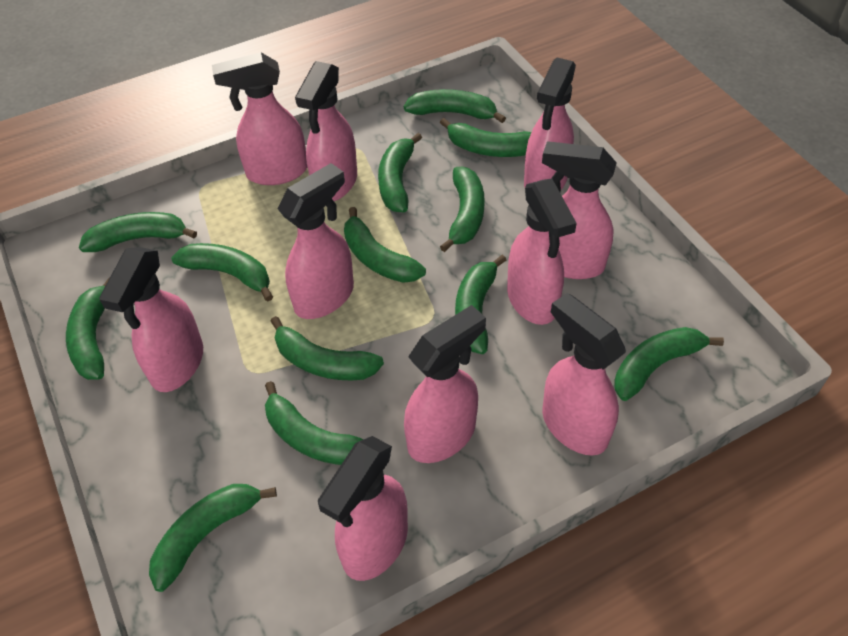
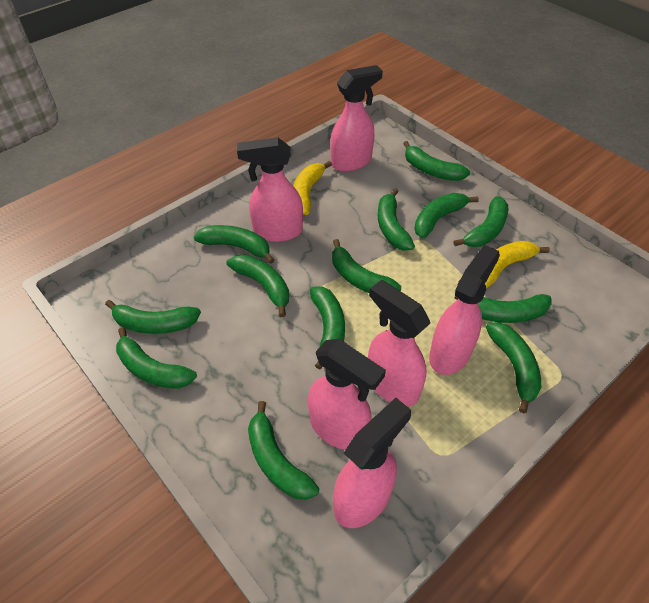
pink spray bottle: 10 -> 6
yellow banana: 0 -> 2

